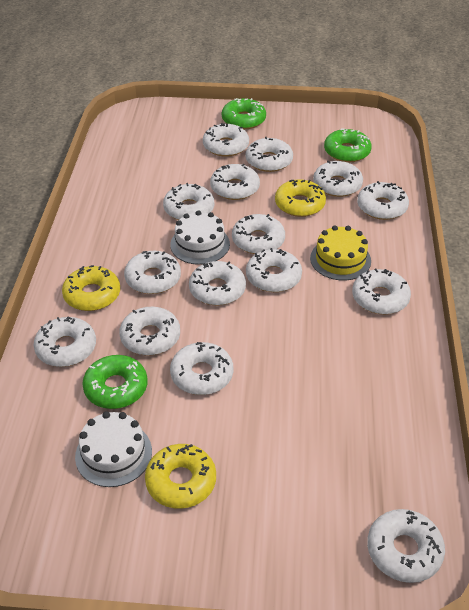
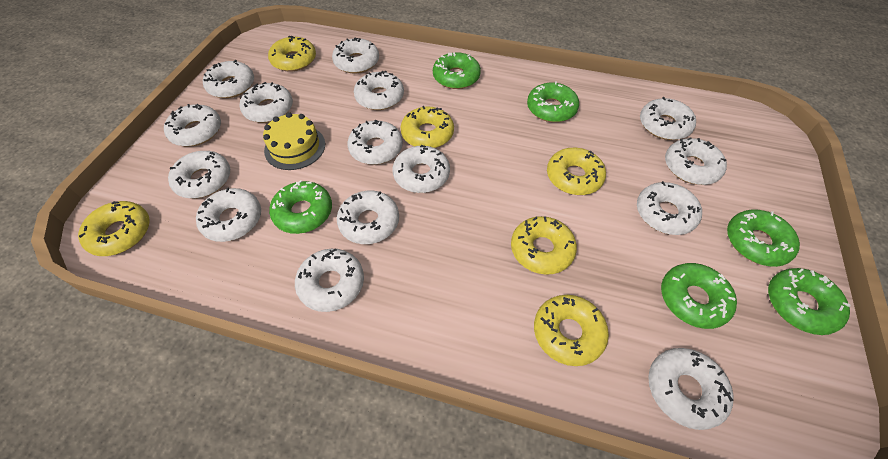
green donut: 3 -> 6
white cake: 2 -> 0
yellow donut: 3 -> 6

